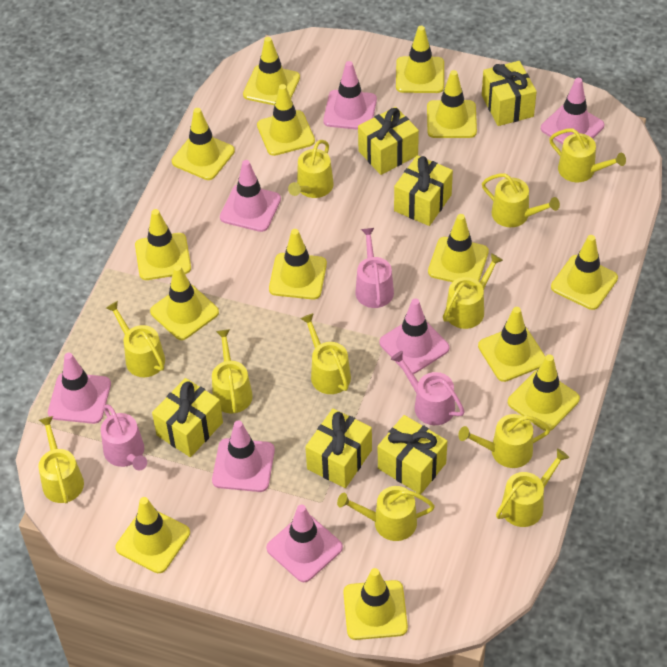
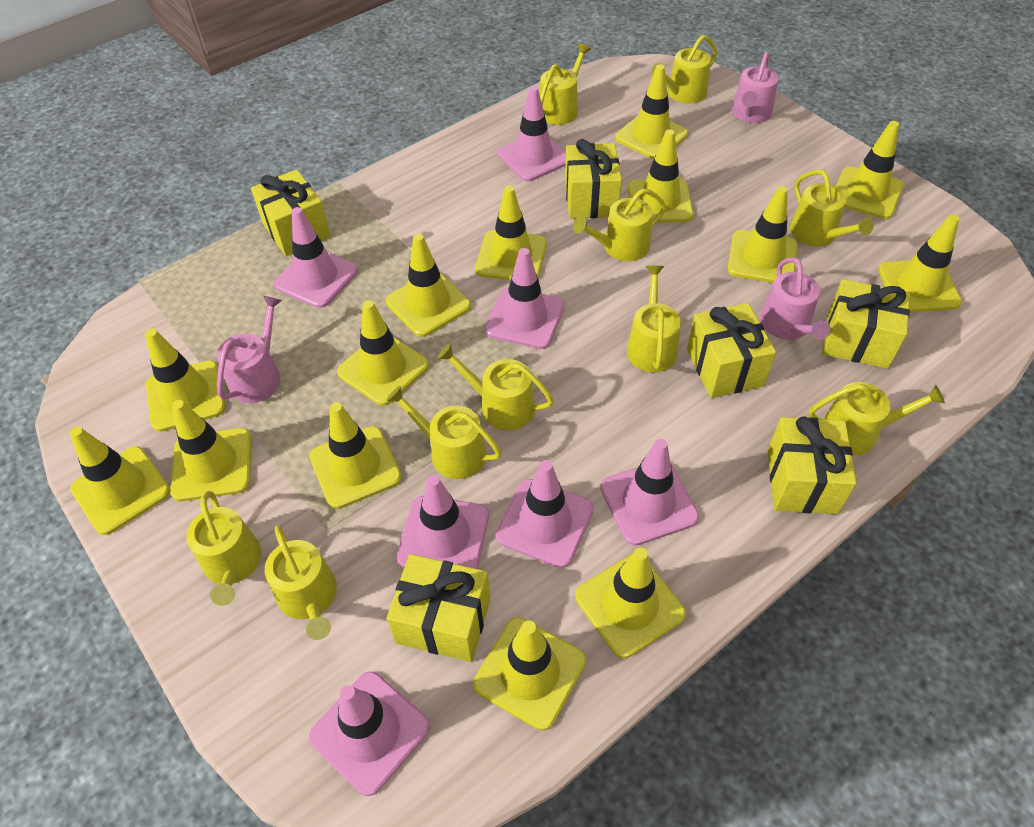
yellow watering can: 11 -> 10

